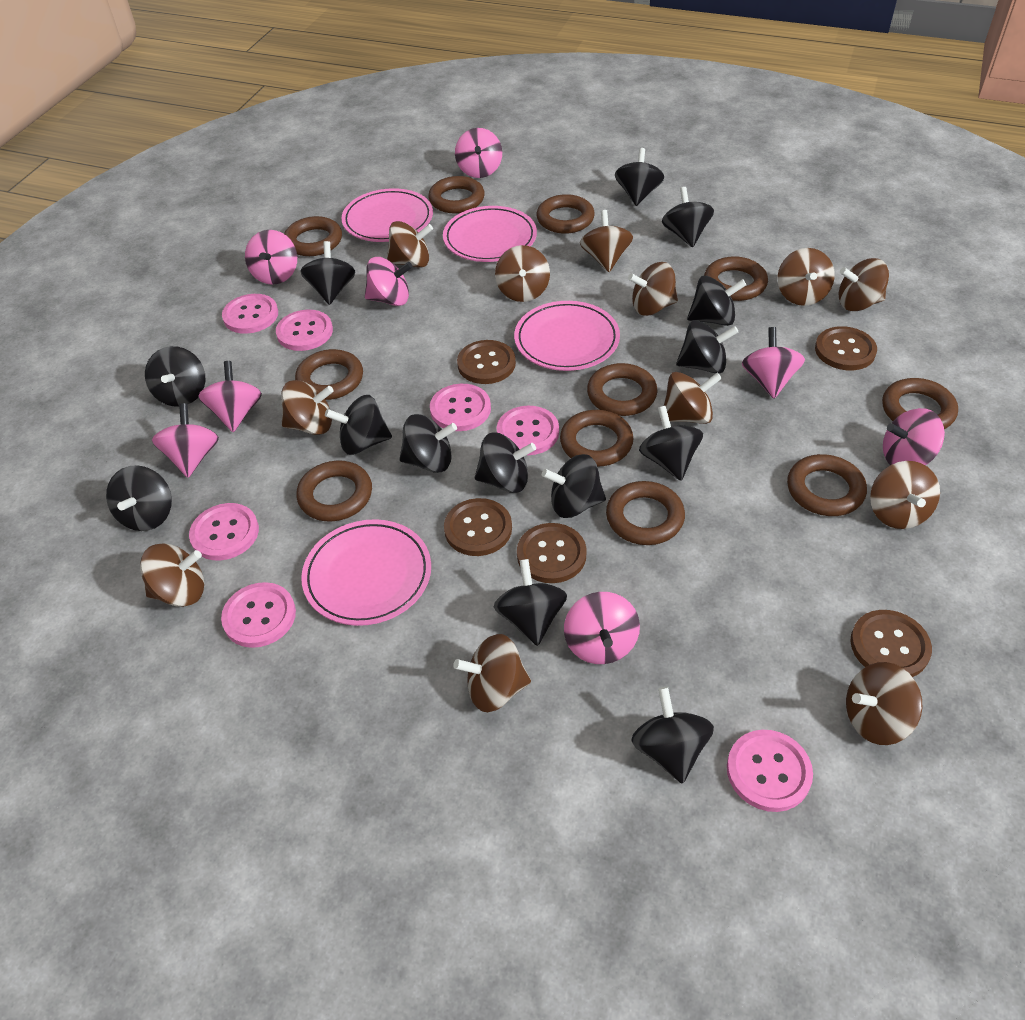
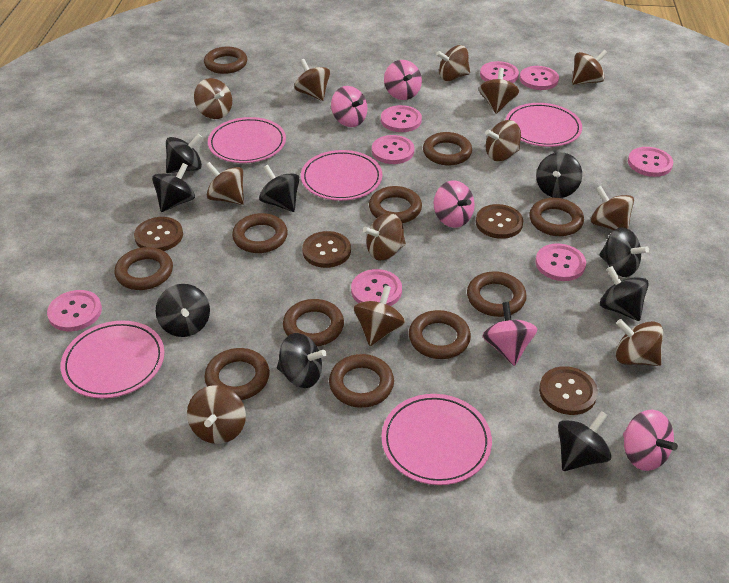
black spinning top: 14 -> 9
brown button: 5 -> 4
pink button: 7 -> 8
pink plate: 4 -> 5
pink spinning top: 8 -> 5

